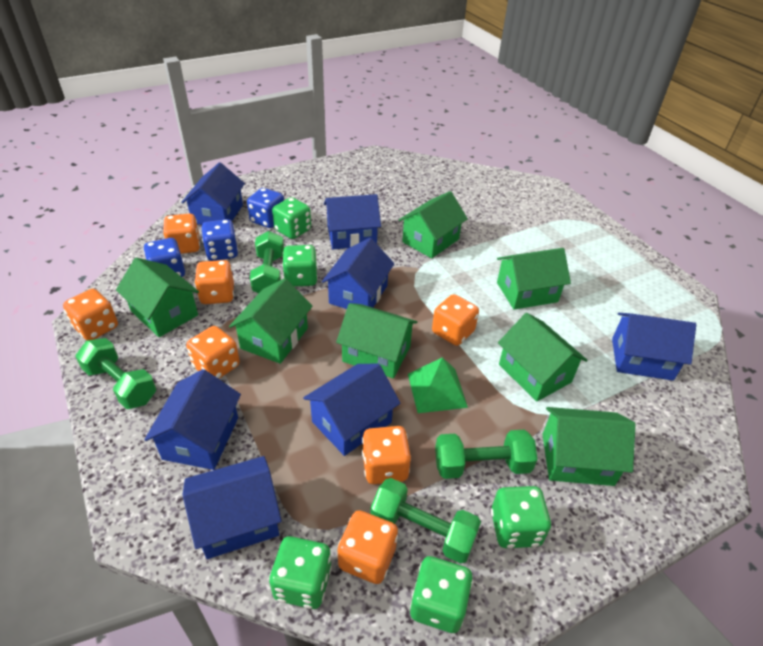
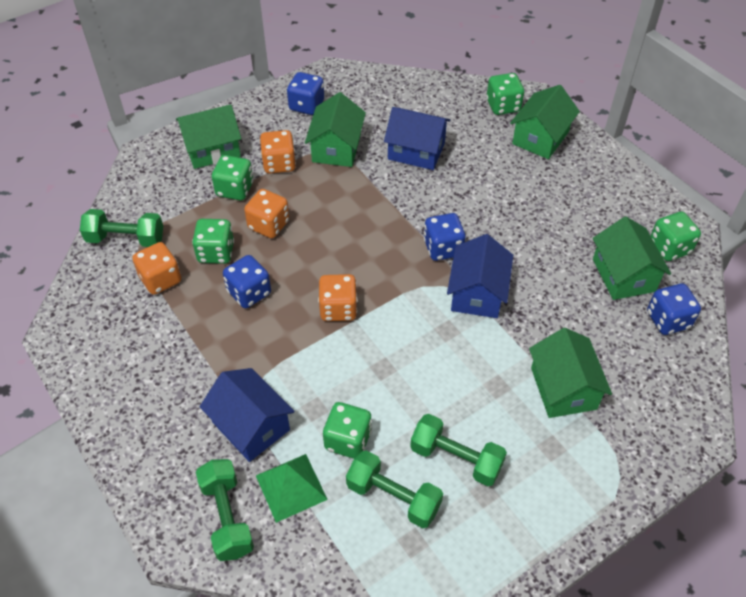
blue dice: 3 -> 4
blue house: 7 -> 3
green house: 7 -> 5
orange dice: 7 -> 4

